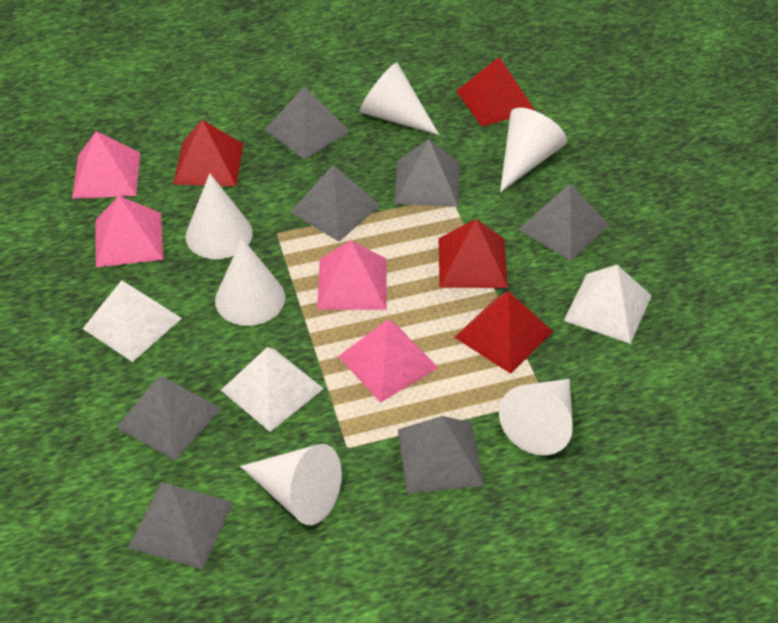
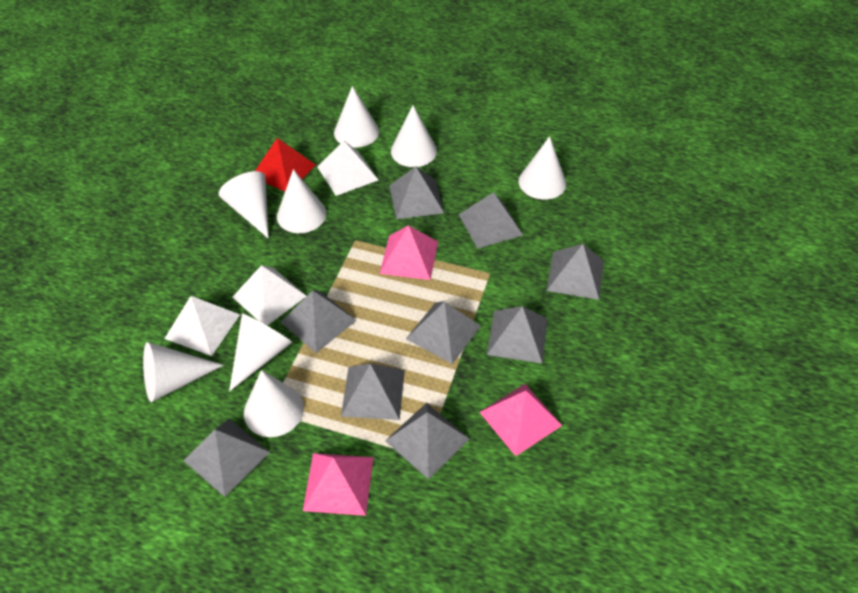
grey pyramid: 7 -> 9
pink pyramid: 4 -> 3
red pyramid: 4 -> 1
white cone: 6 -> 8

